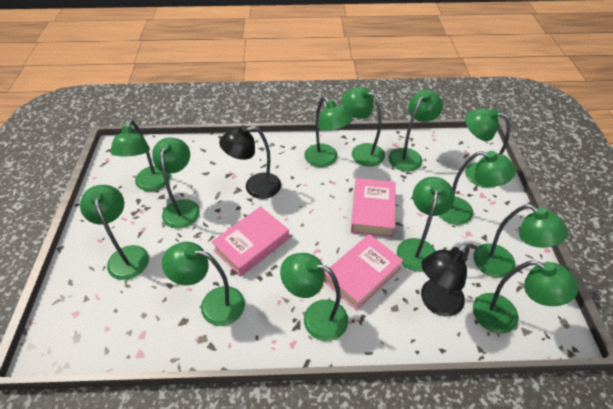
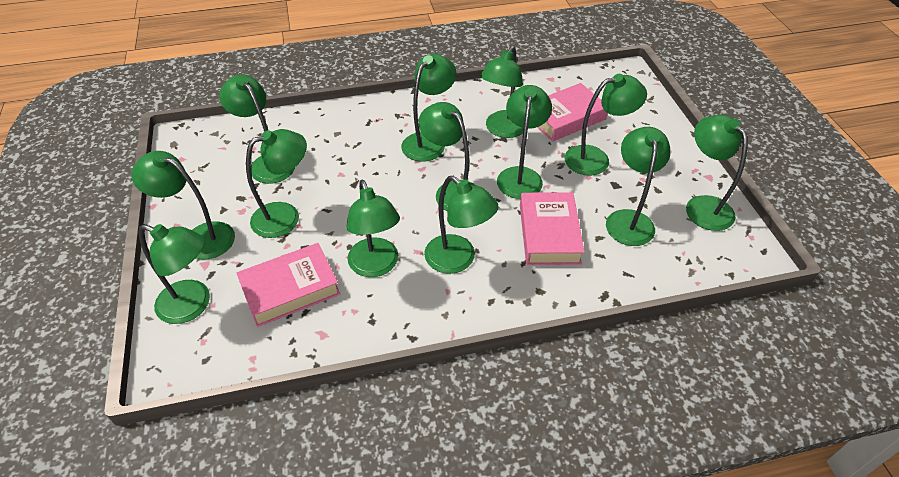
black lamp: 2 -> 0

